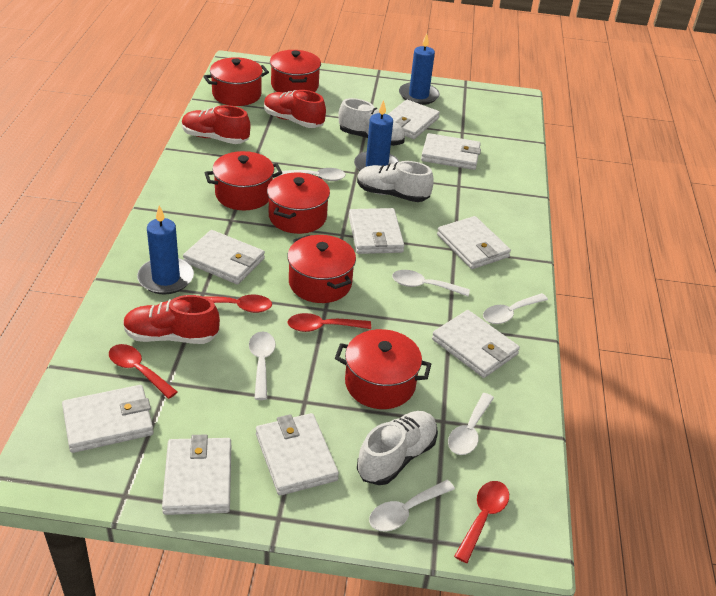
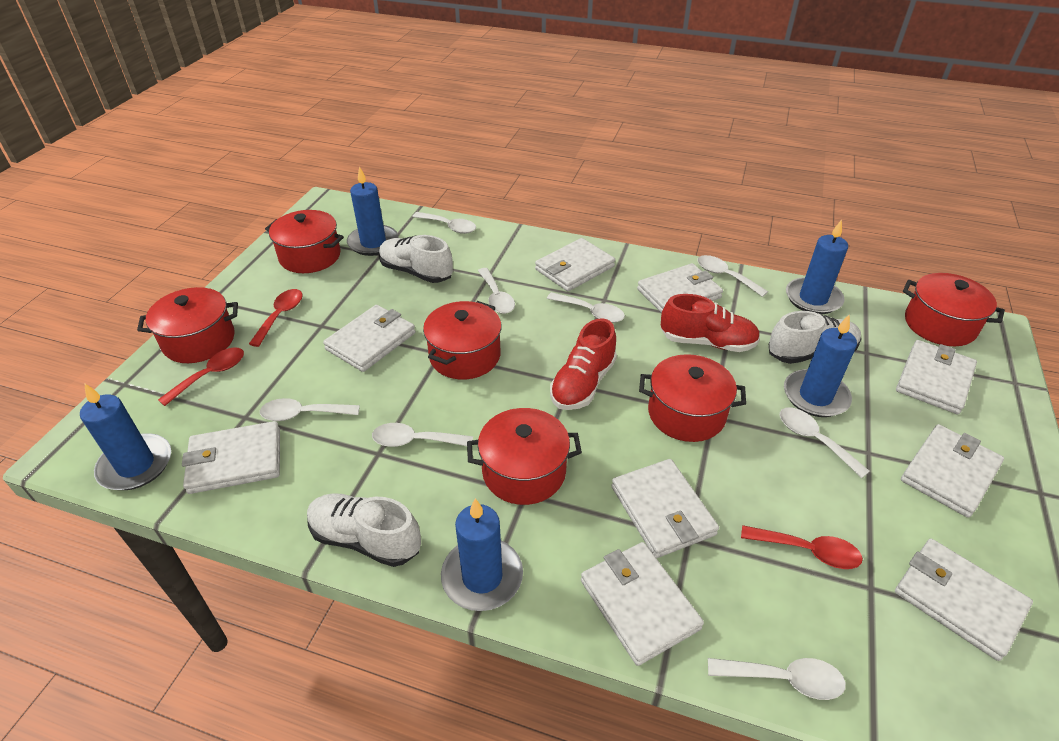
blue candle: 3 -> 5
red shoe: 3 -> 2
red spoon: 4 -> 3
white spoon: 6 -> 8

